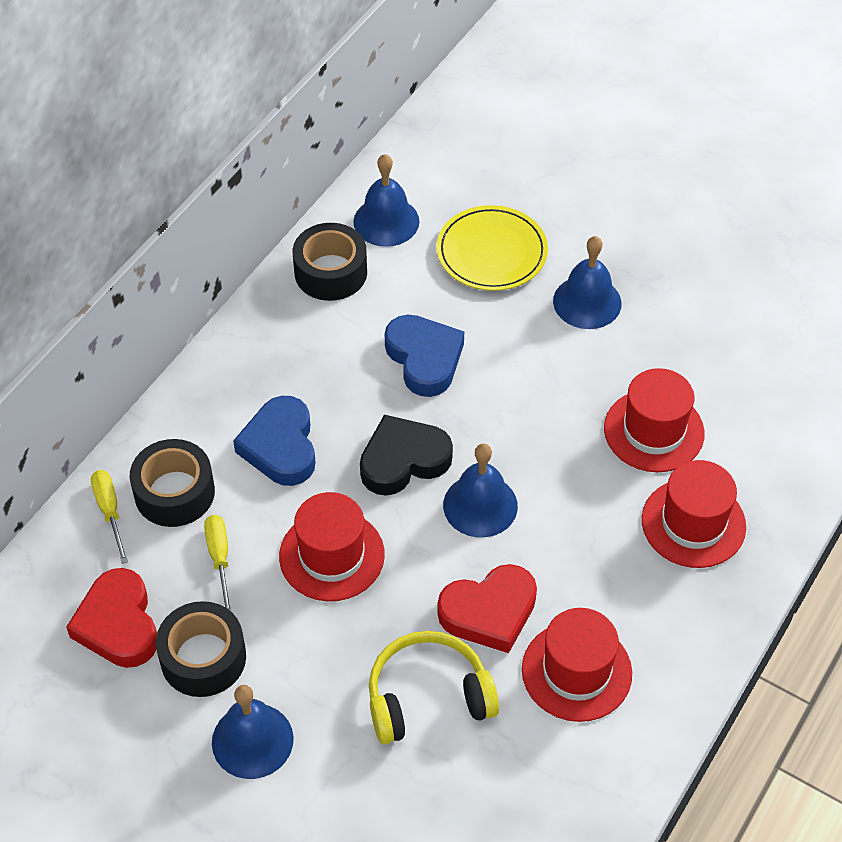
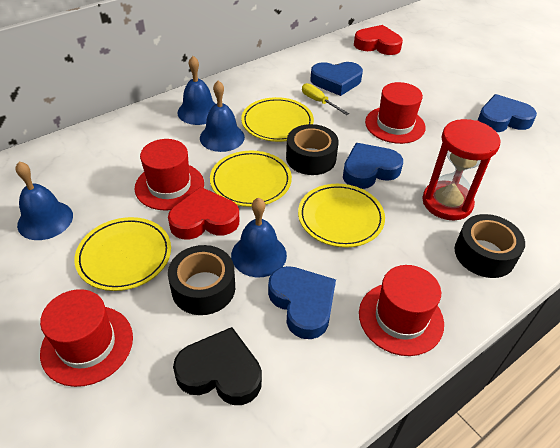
blue heart: 2 -> 4
red hourglass: 0 -> 1
yellow headphones: 1 -> 0
yellow plate: 1 -> 4
yellow screwdriver: 2 -> 1

